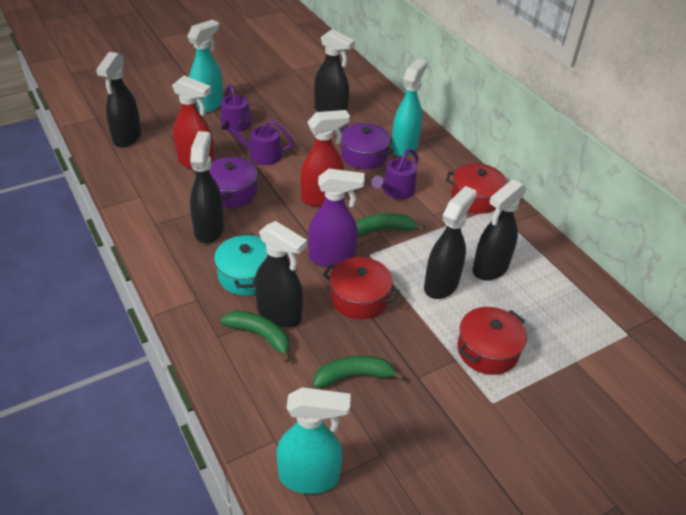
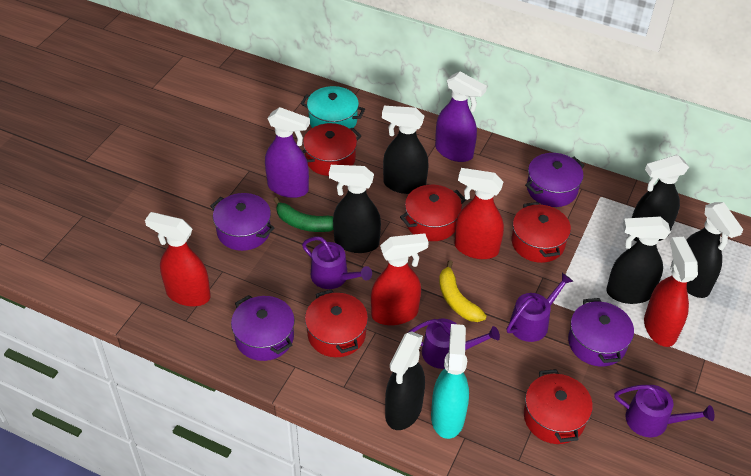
green banana: 3 -> 1
purple pot: 2 -> 4
purple spray bottle: 1 -> 2
purple watering can: 3 -> 4
red pot: 3 -> 5
red spray bottle: 2 -> 4
turquoise spray bottle: 3 -> 1
yellow banana: 0 -> 1

